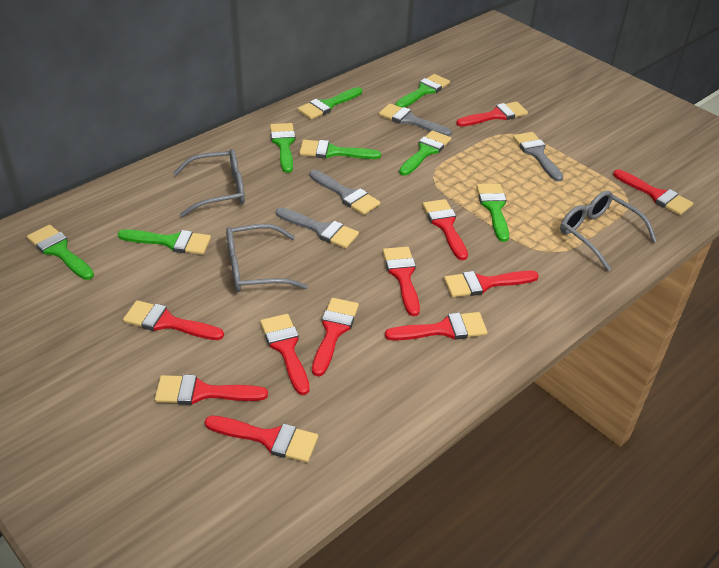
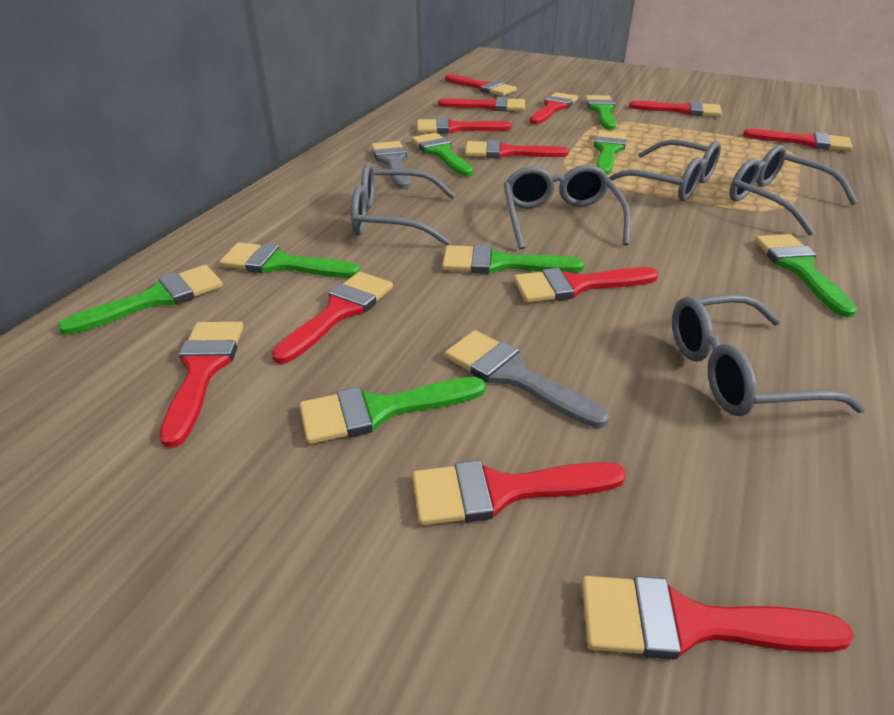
grey brush: 4 -> 2
grey glasses: 3 -> 5
red brush: 11 -> 12

